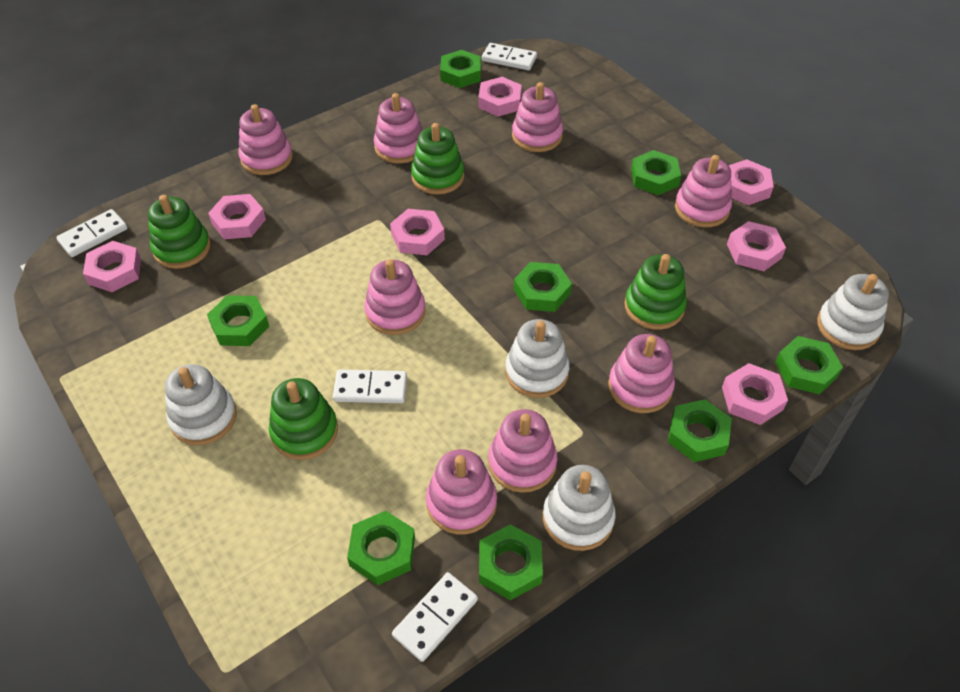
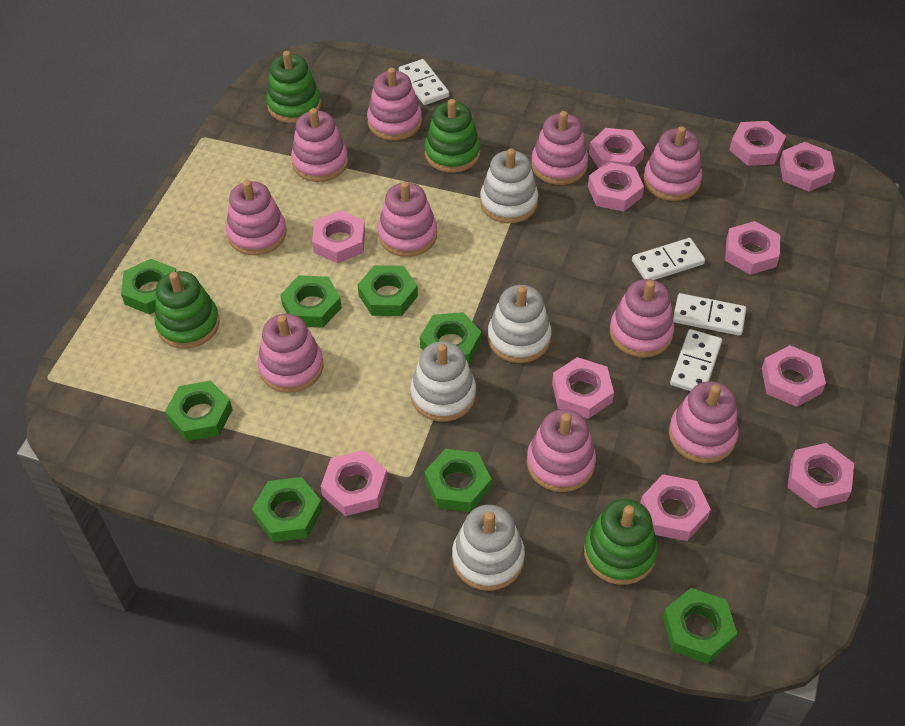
pink nut: 7 -> 11
pink stacking toy: 8 -> 10

